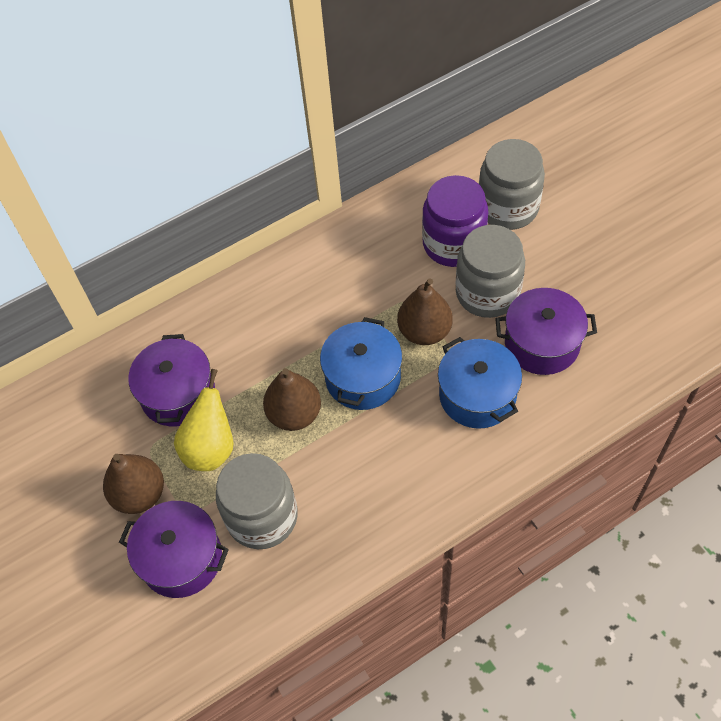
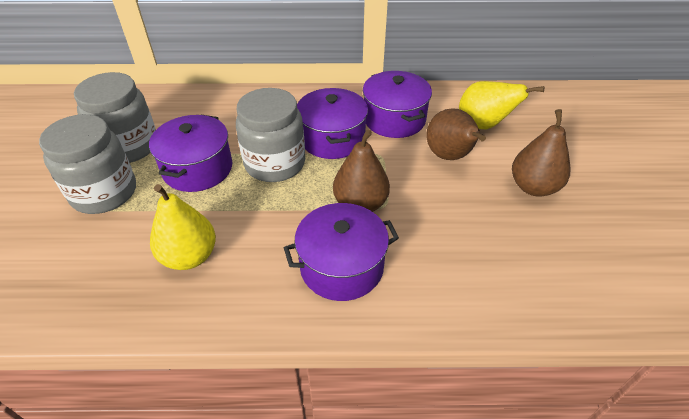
blue pot: 2 -> 0
purple jar: 1 -> 0
purple pot: 3 -> 4
yellow pear: 1 -> 2

